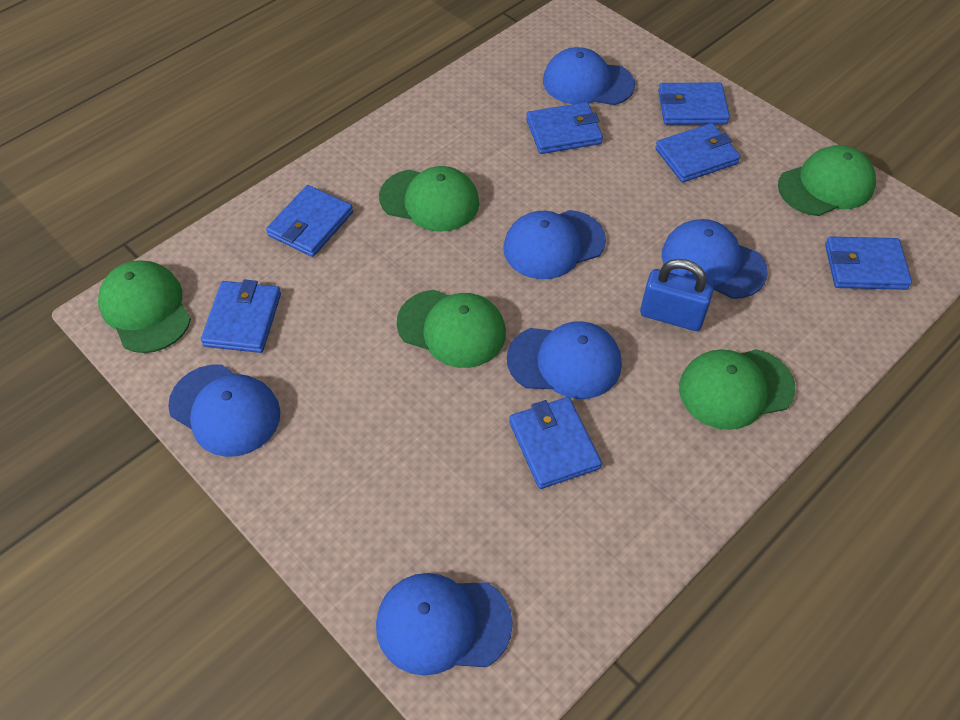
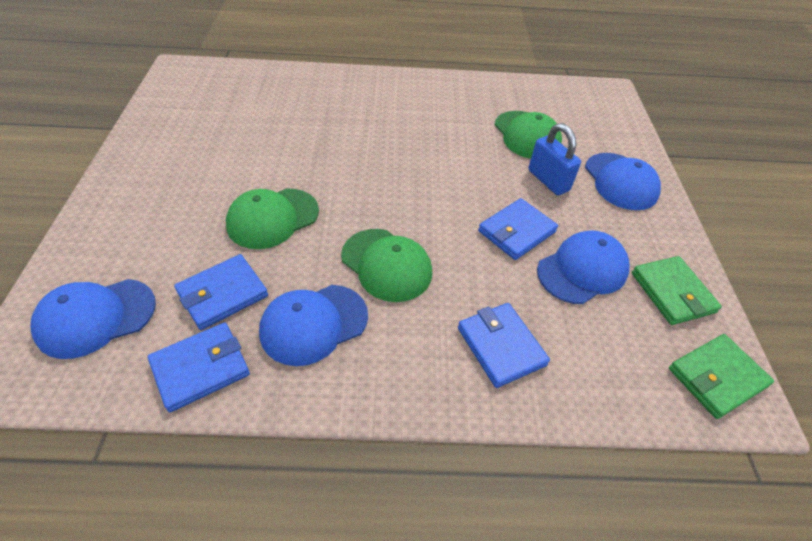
blue cap: 6 -> 4
blue wallet: 7 -> 4
green cap: 5 -> 3
green wallet: 0 -> 2

